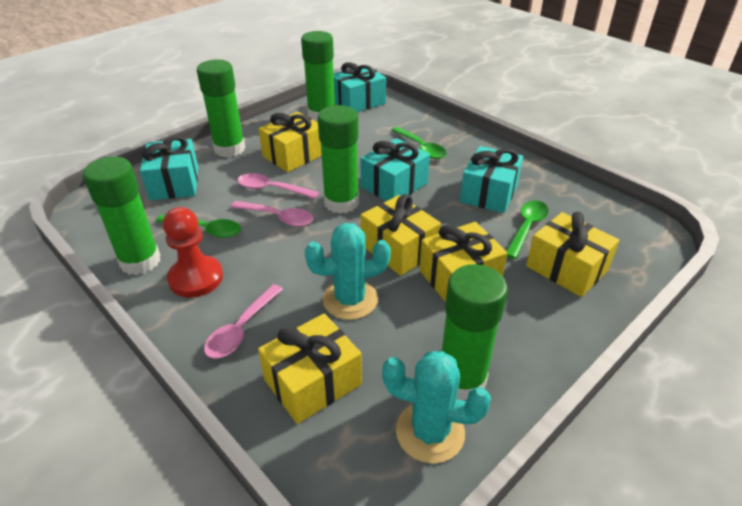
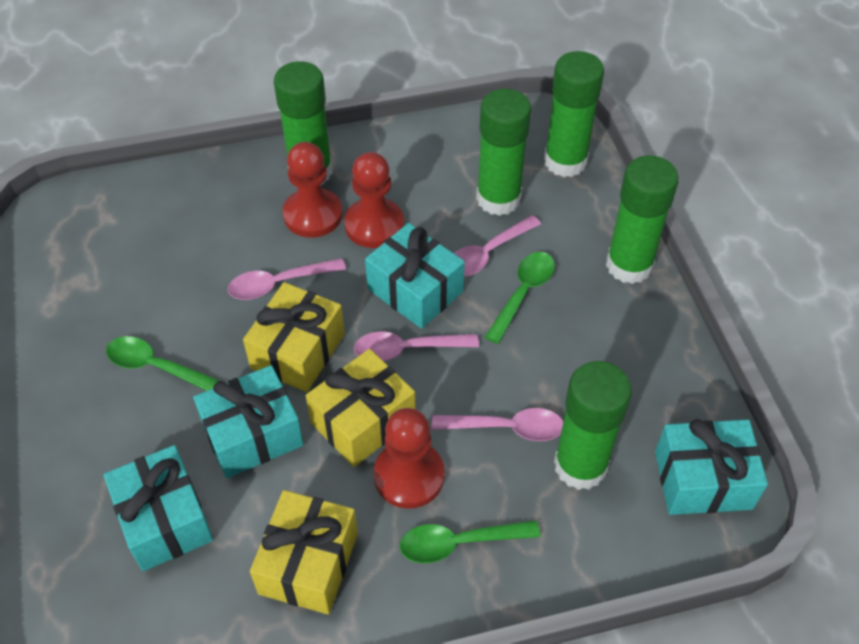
pink spoon: 3 -> 4
red pawn: 1 -> 3
turquoise cactus: 2 -> 0
yellow gift: 5 -> 3

